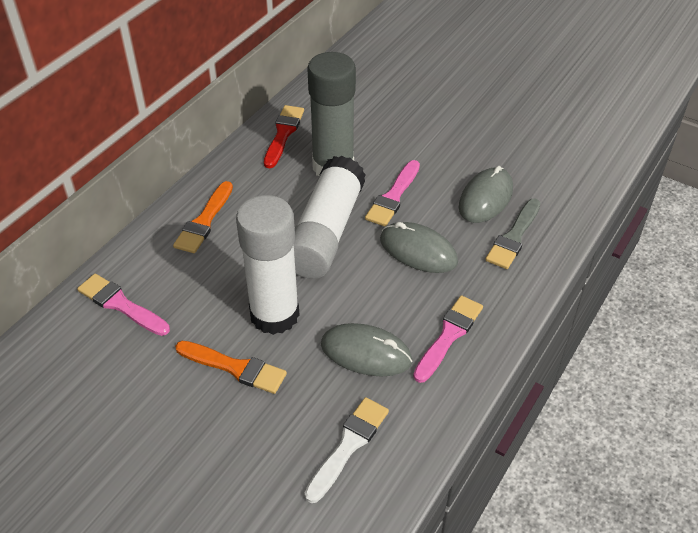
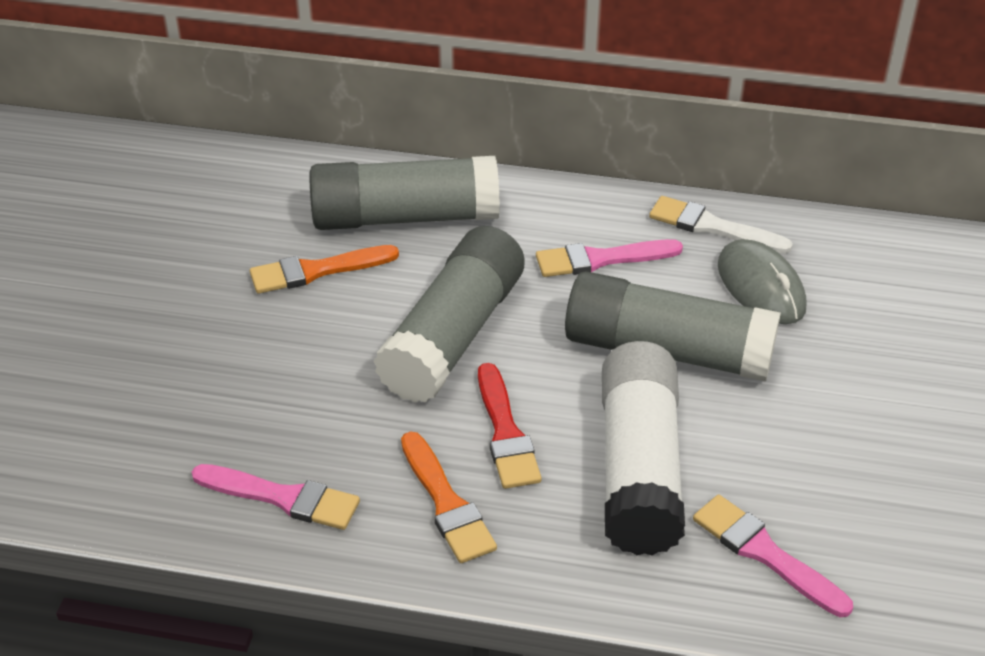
grey brush: 1 -> 0
grey glue stick: 1 -> 3
grey mouse: 3 -> 1
white glue stick: 2 -> 1

